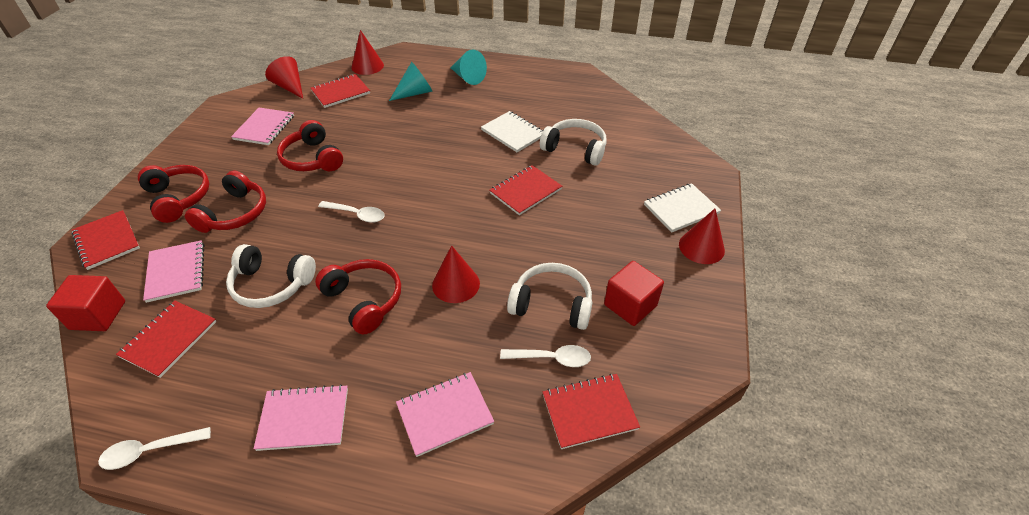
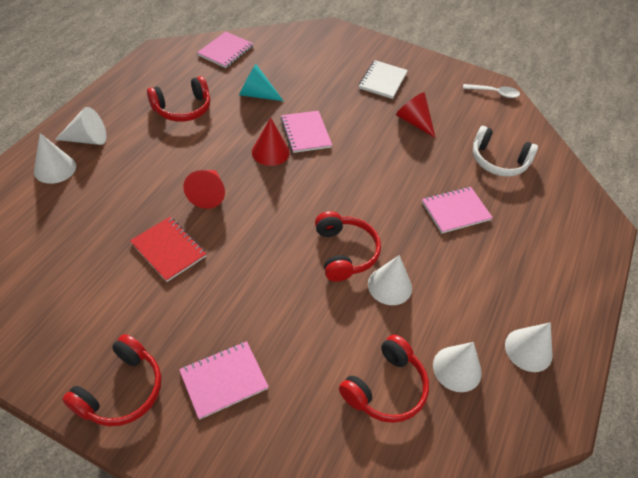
red cone: 4 -> 3
red cube: 2 -> 0
red notebook: 5 -> 1
turquoise cone: 2 -> 1
white cone: 0 -> 5
white headphones: 3 -> 1
white notebook: 2 -> 1
white spoon: 3 -> 1

